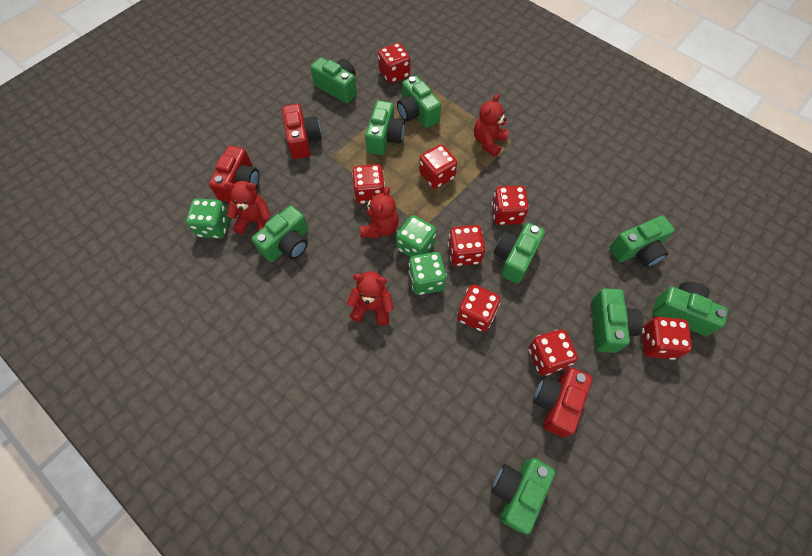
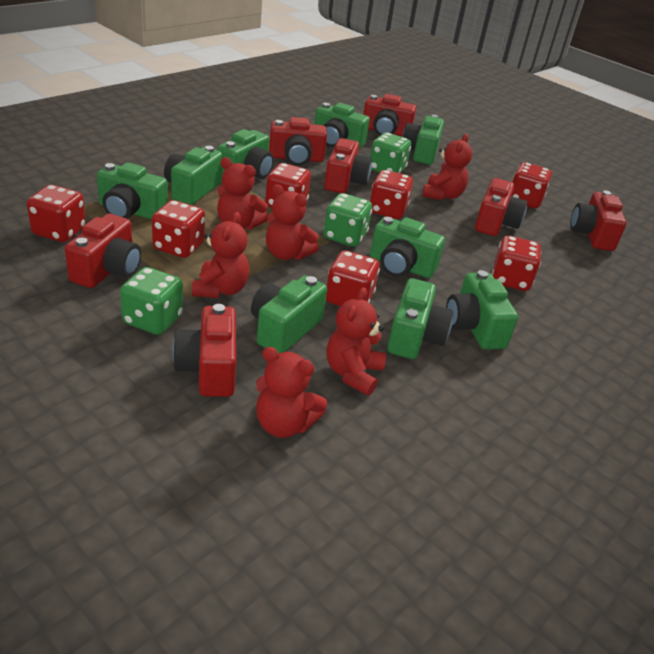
red camera: 3 -> 7
red dice: 8 -> 7
red teddy bear: 4 -> 6

